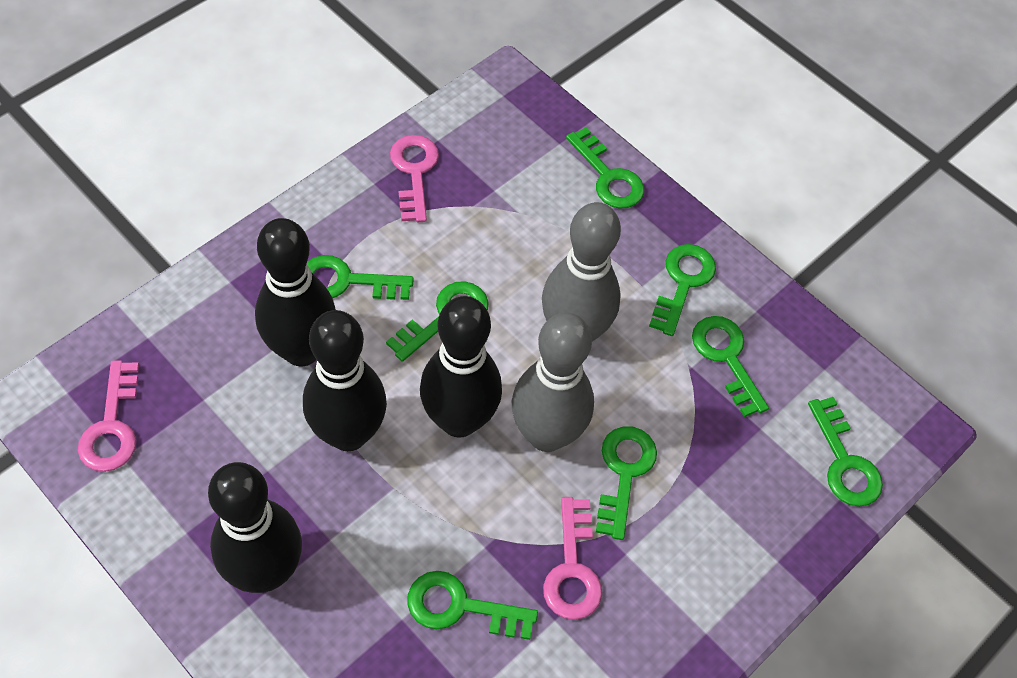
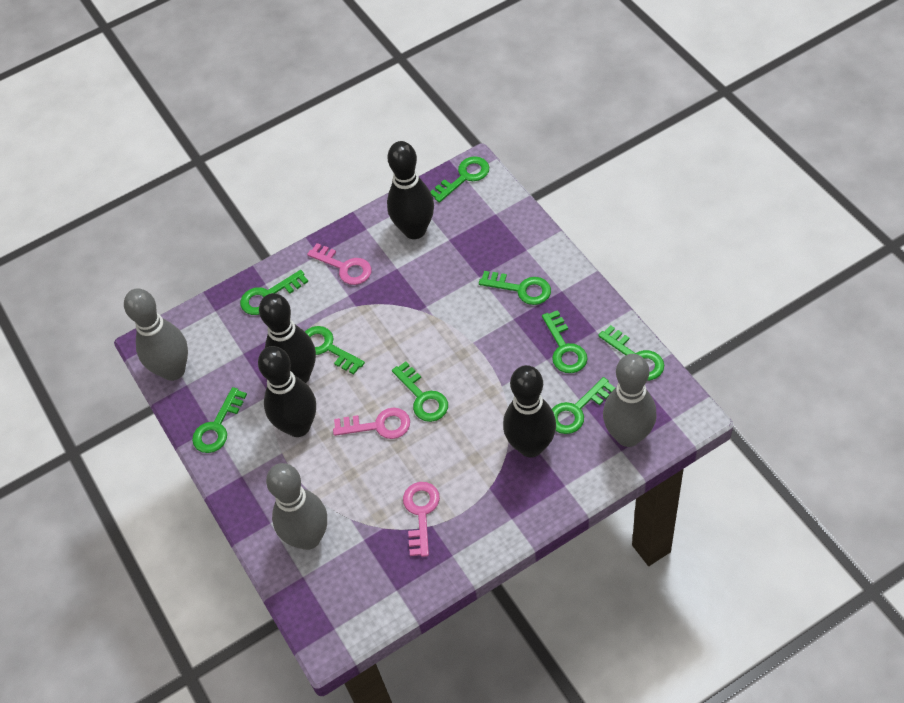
green key: 8 -> 9
grey bowling pin: 2 -> 3

